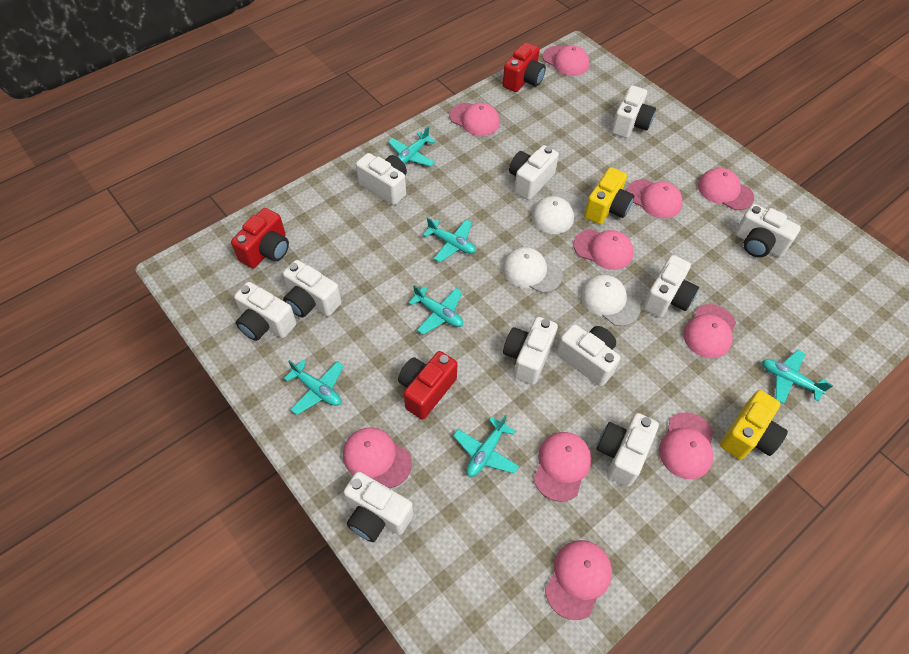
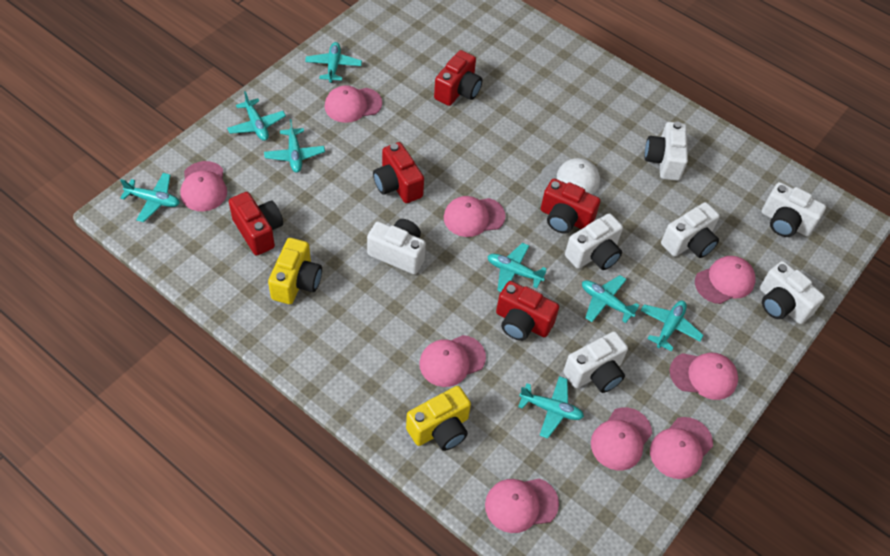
pink cap: 10 -> 9
red camera: 3 -> 5
turquoise plane: 6 -> 8
white camera: 11 -> 7
white cap: 3 -> 1

